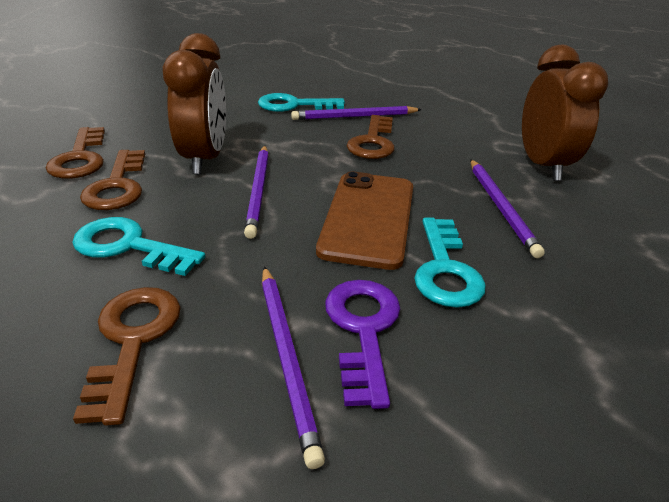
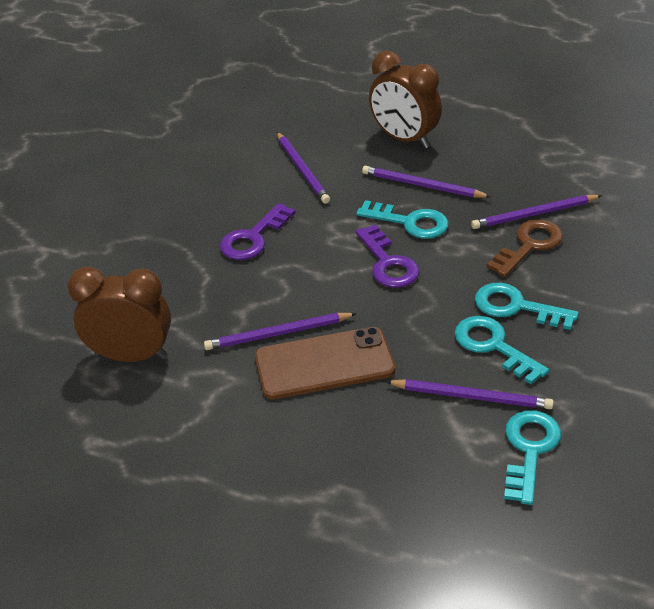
brown key: 4 -> 1
purple key: 1 -> 2
purple pencil: 4 -> 5
turquoise key: 3 -> 4

